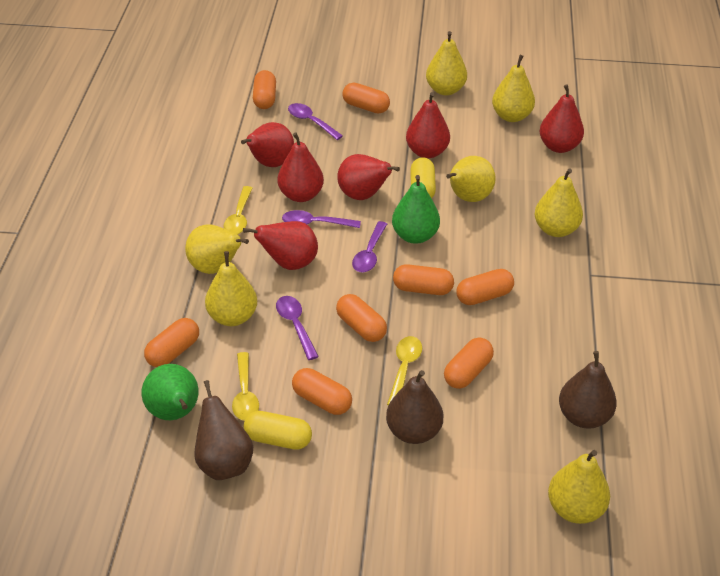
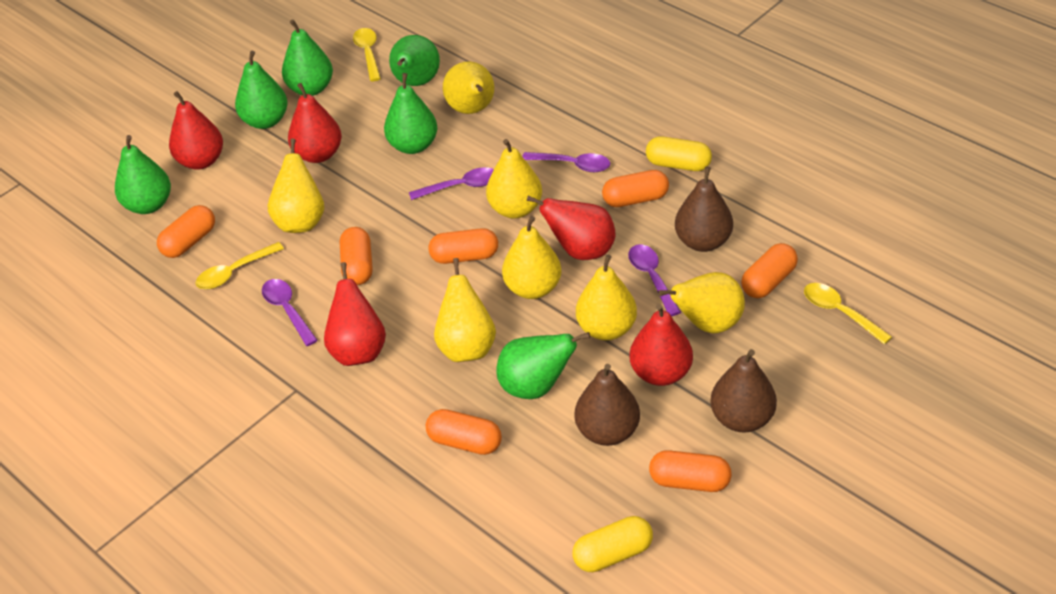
green pear: 2 -> 6
orange capsule: 8 -> 7
red pear: 6 -> 5

